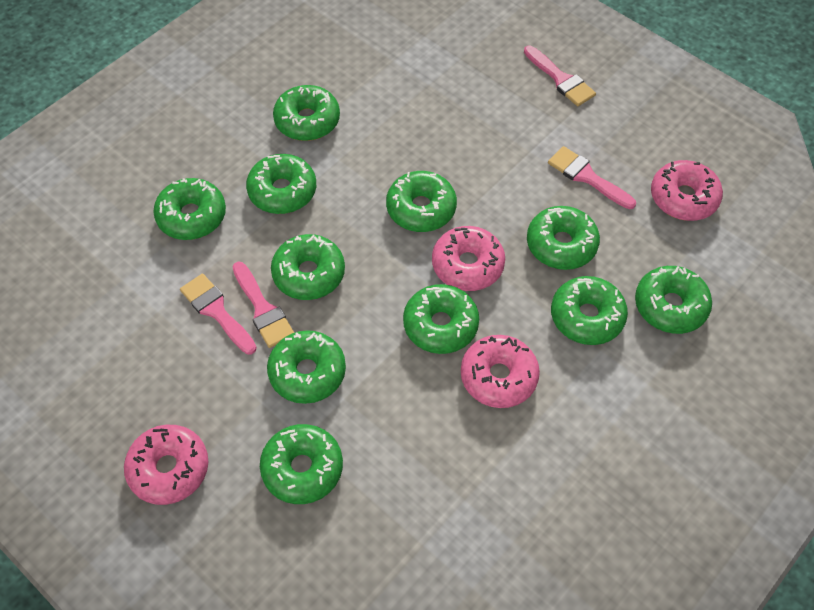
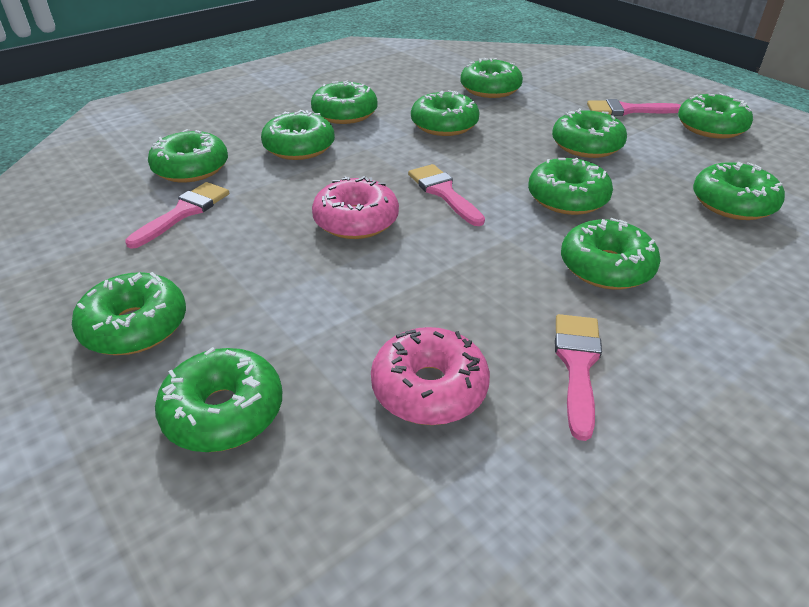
green donut: 11 -> 12
pink donut: 4 -> 2

